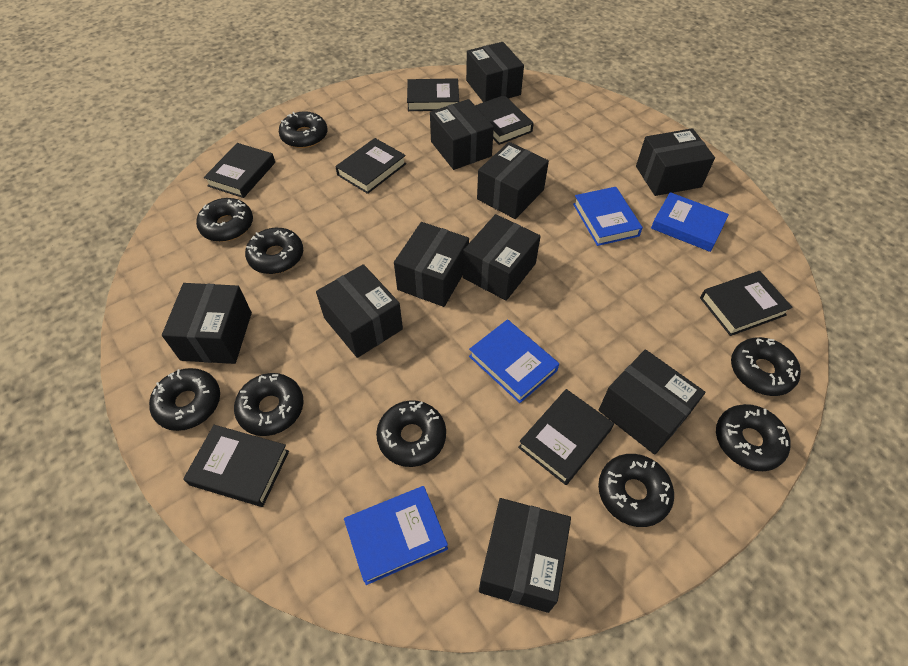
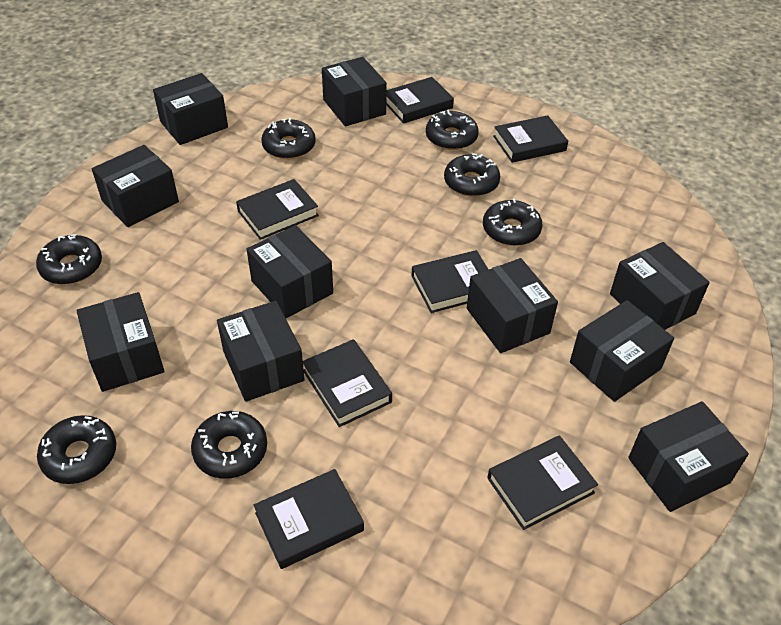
black donut: 9 -> 7
blue book: 4 -> 0

